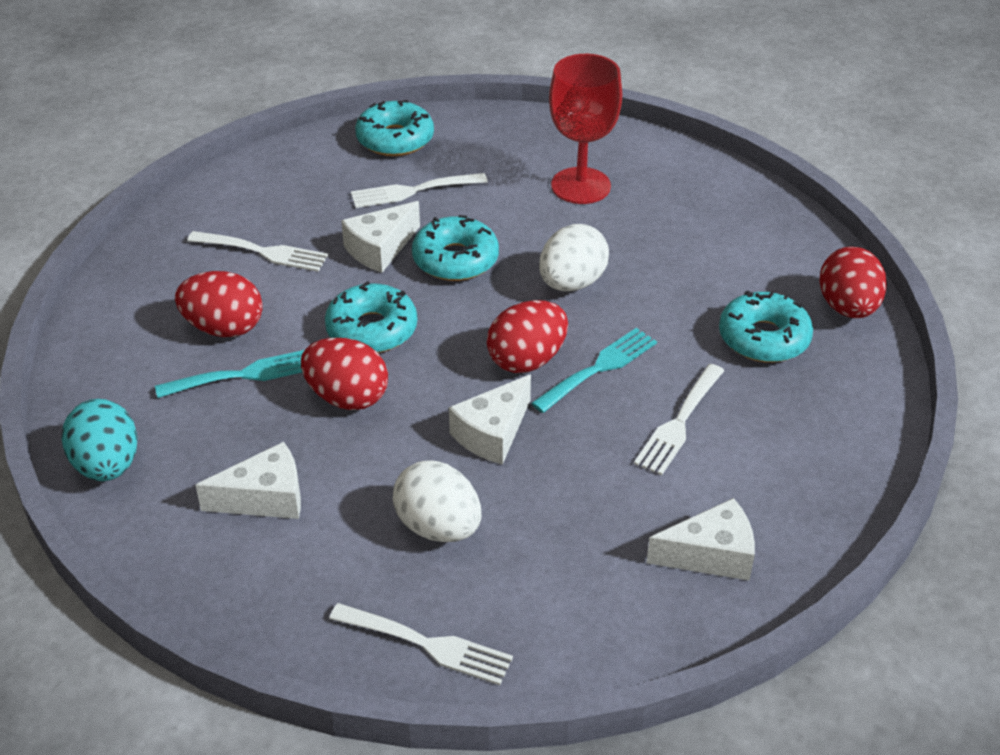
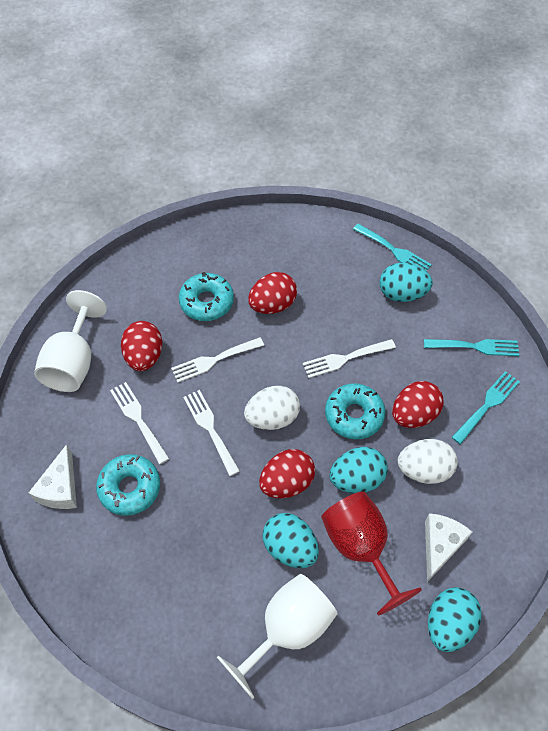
turquoise donut: 4 -> 3
turquoise egg: 1 -> 4
turquoise fork: 2 -> 3
white cheese: 4 -> 2
white goblet: 0 -> 2

